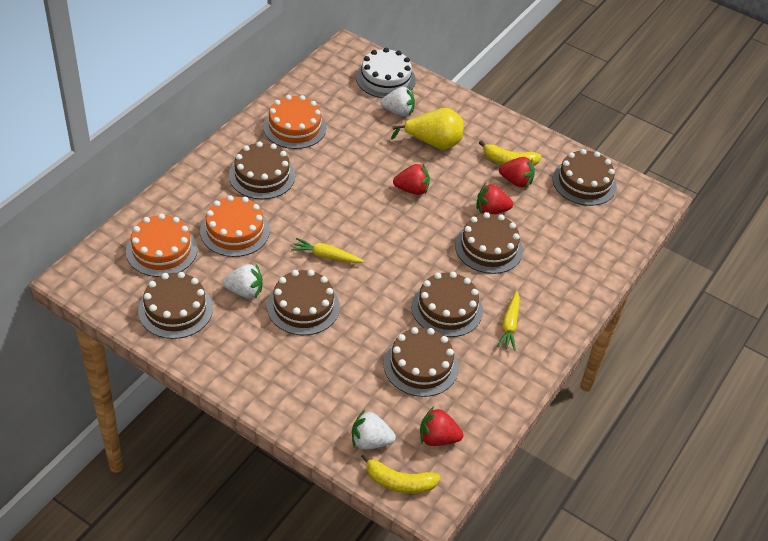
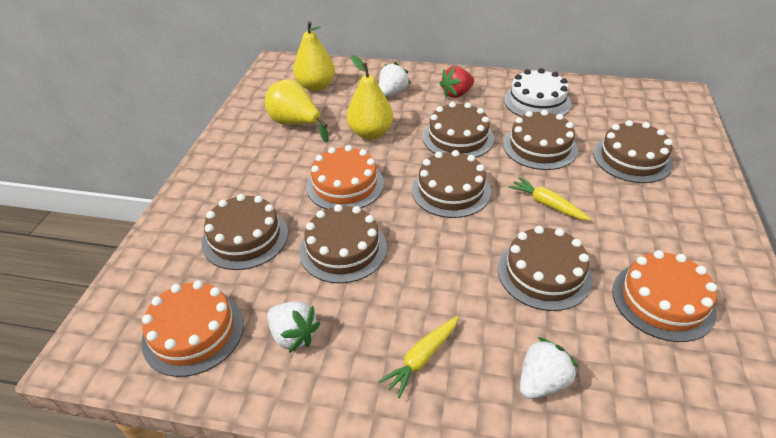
red strawberry: 4 -> 1
yellow banana: 2 -> 0
yellow pear: 1 -> 3

